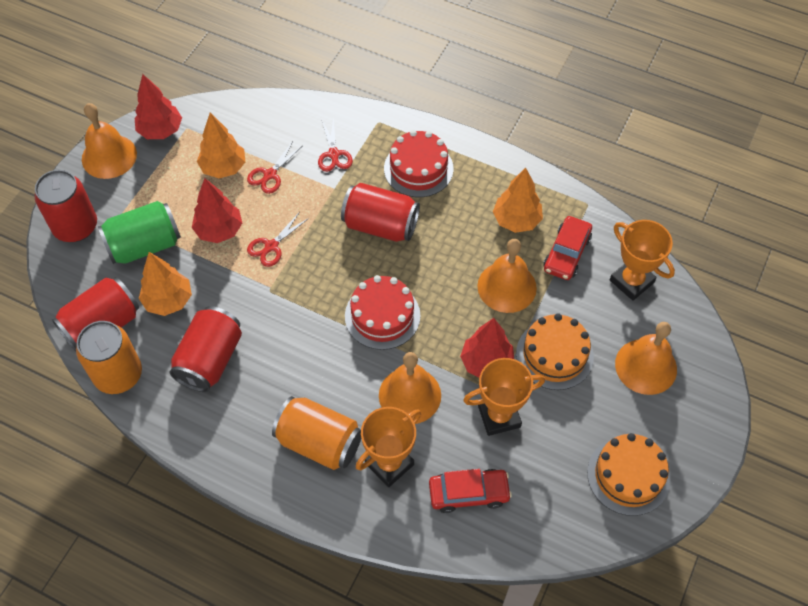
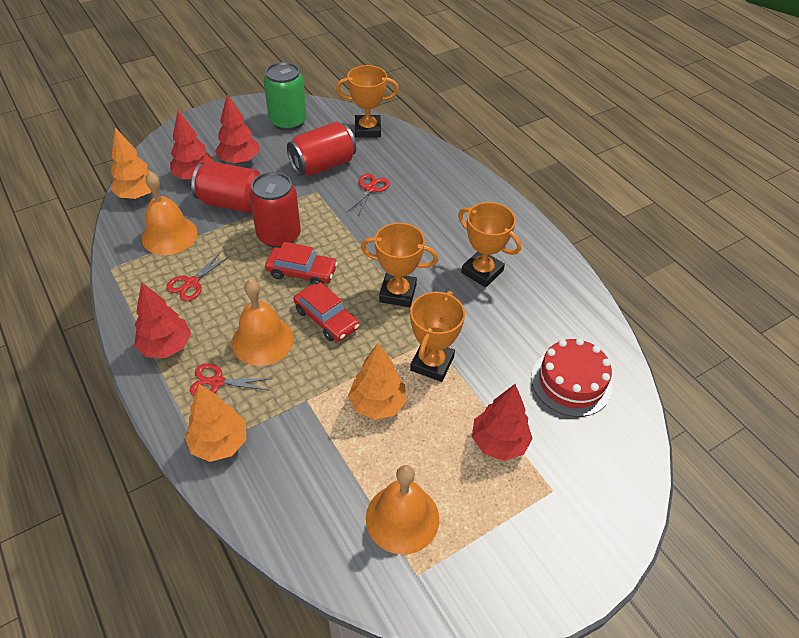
orange bell: 4 -> 3
orange cake: 2 -> 0
orange can: 2 -> 0
orange trophy: 3 -> 4
red cake: 2 -> 1
red can: 4 -> 3
red tree: 3 -> 4

